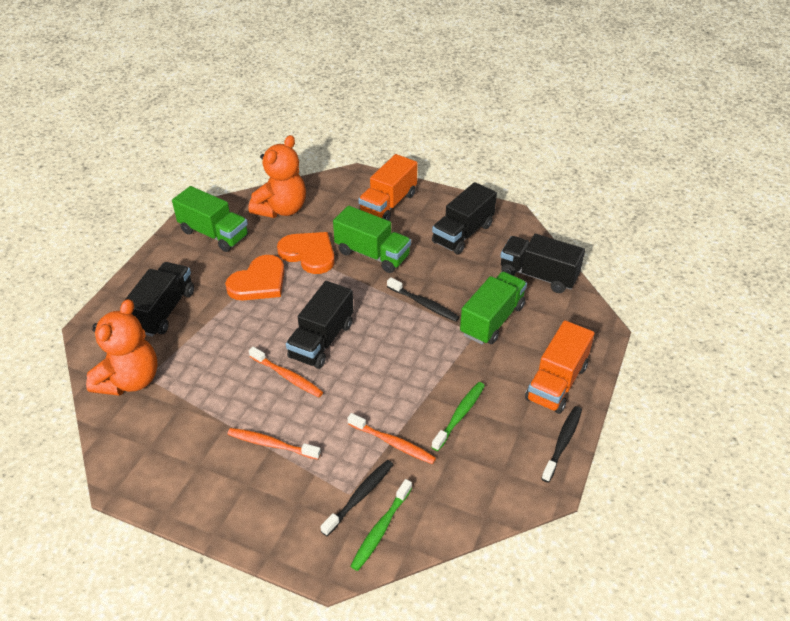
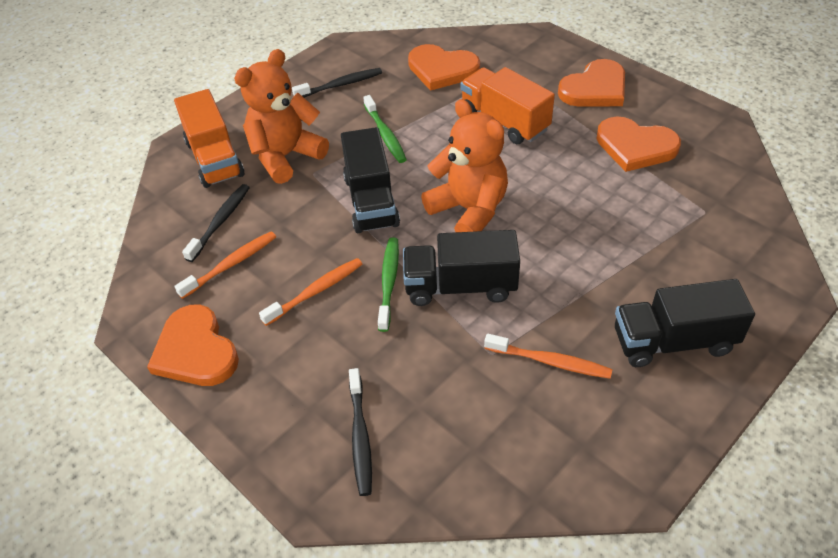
black truck: 4 -> 3
green truck: 3 -> 0
orange heart: 2 -> 4

